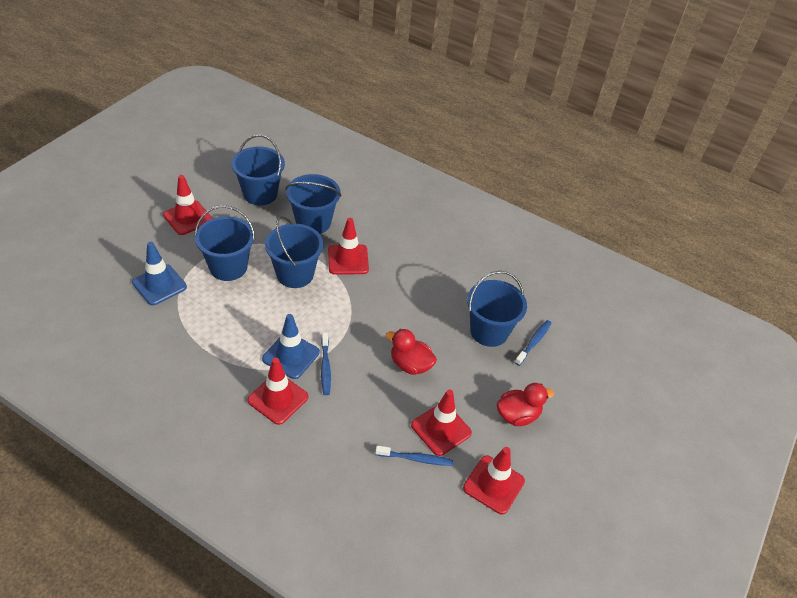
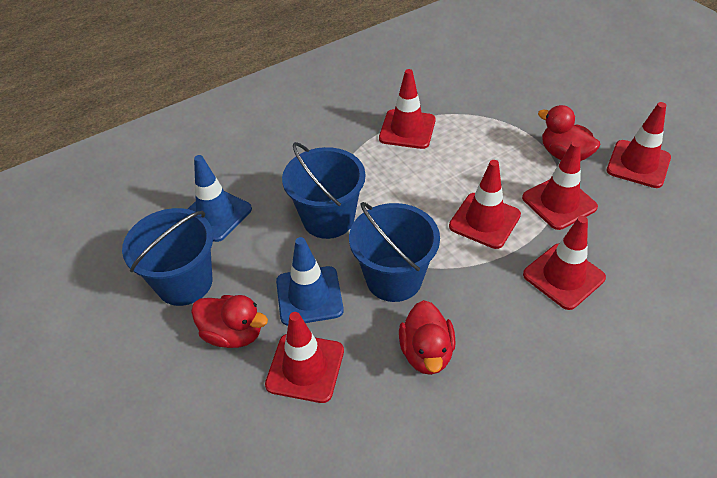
blue bucket: 5 -> 3
blue toothbrush: 3 -> 0
red duck: 2 -> 3
red traffic cone: 5 -> 6

